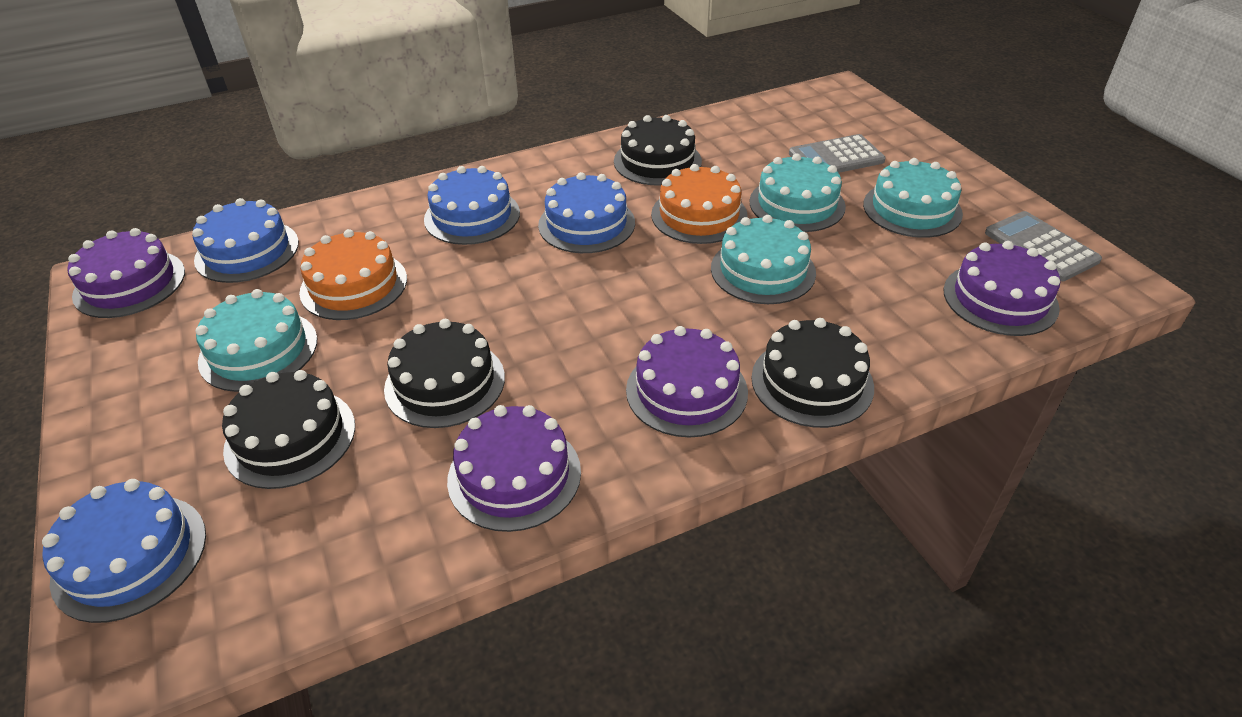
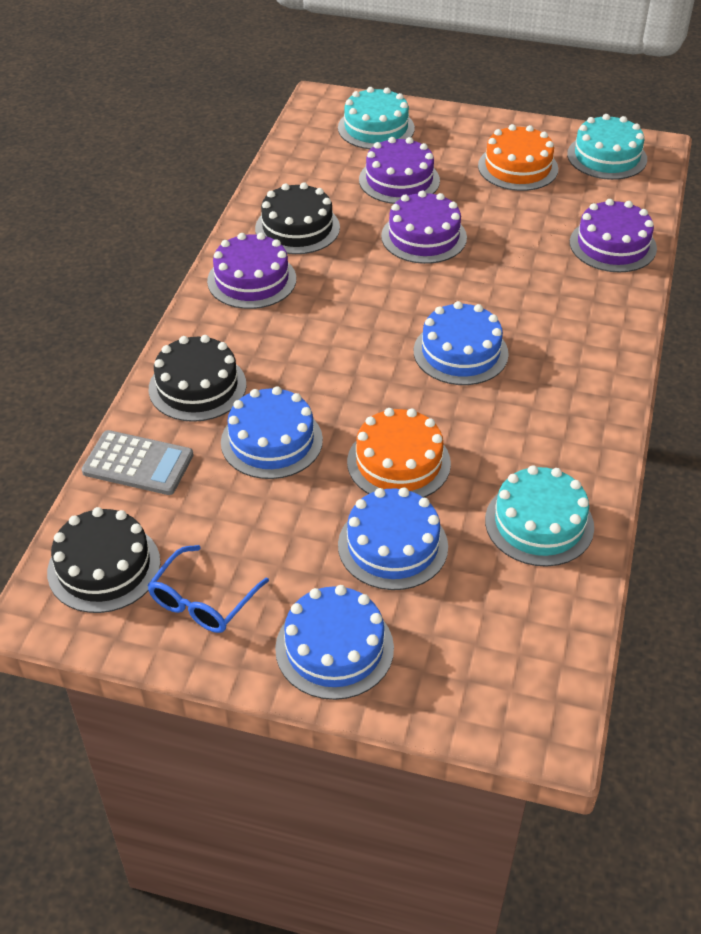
black cake: 4 -> 3
blue glasses: 0 -> 1
grey calculator: 2 -> 1
turquoise cake: 4 -> 3

